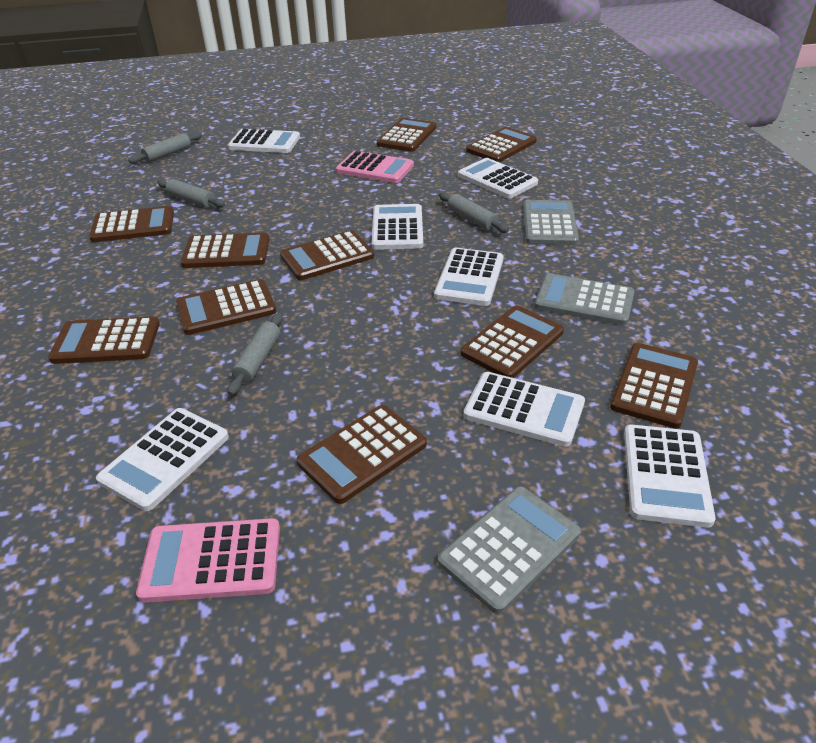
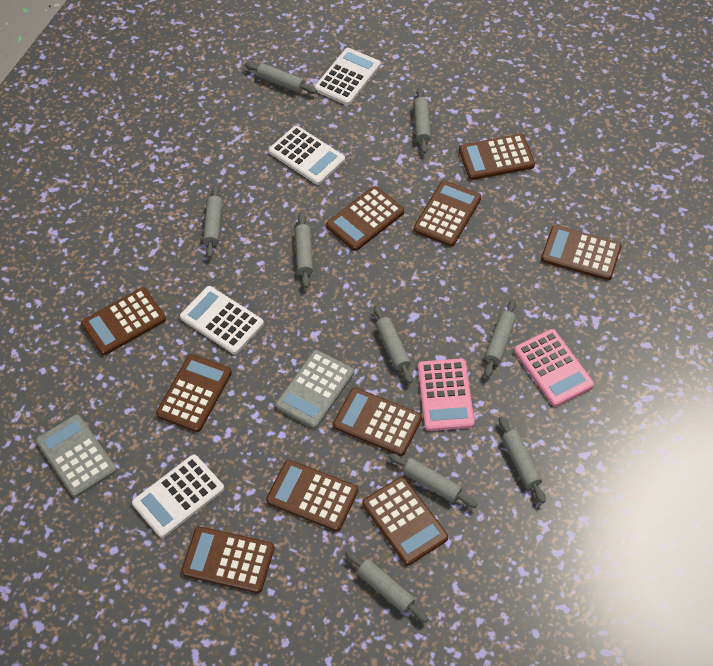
grey calculator: 3 -> 2
grey rolling pin: 4 -> 9
white calculator: 7 -> 4

